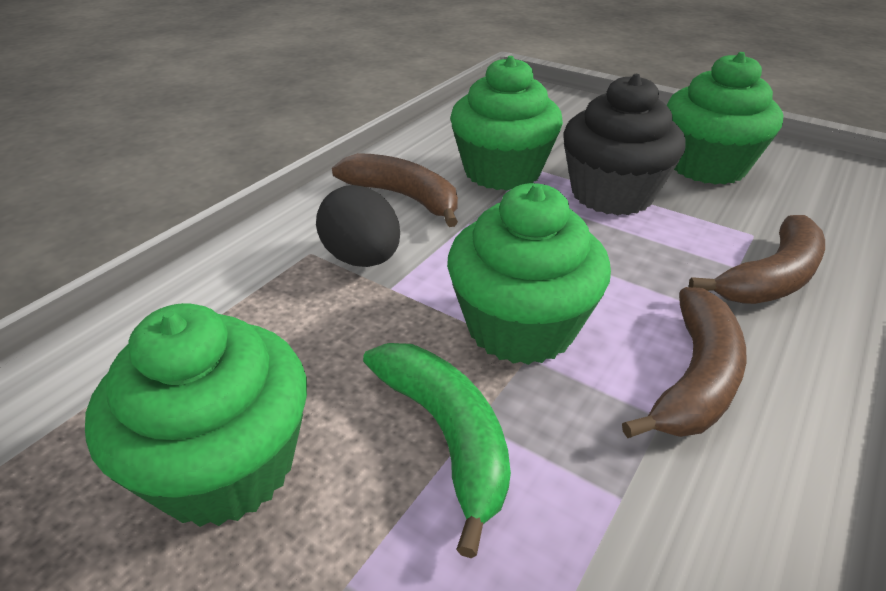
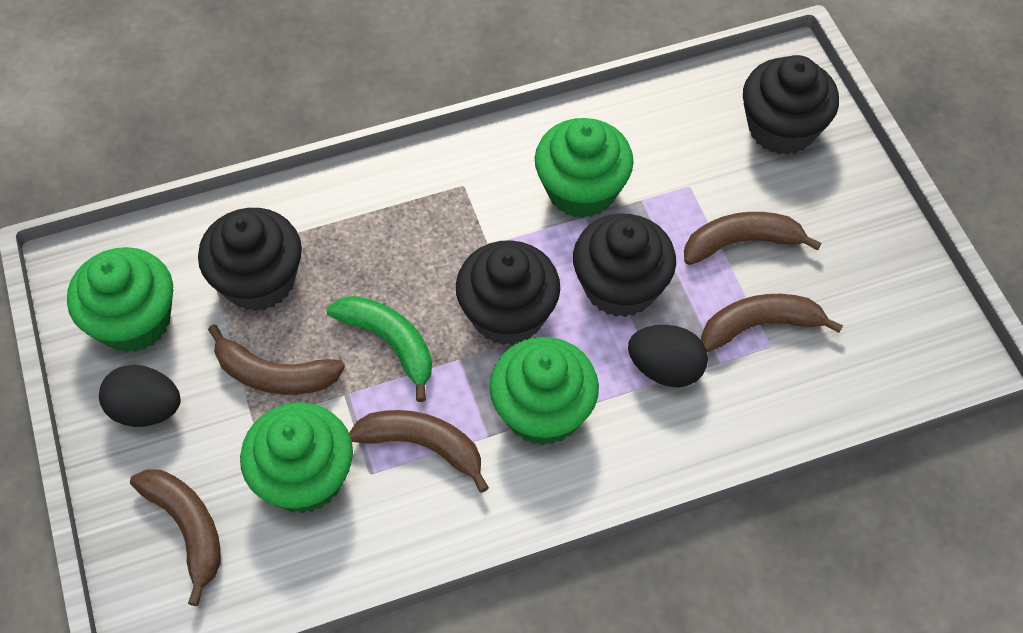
black cupcake: 1 -> 4
black egg: 1 -> 2
brown banana: 3 -> 5

